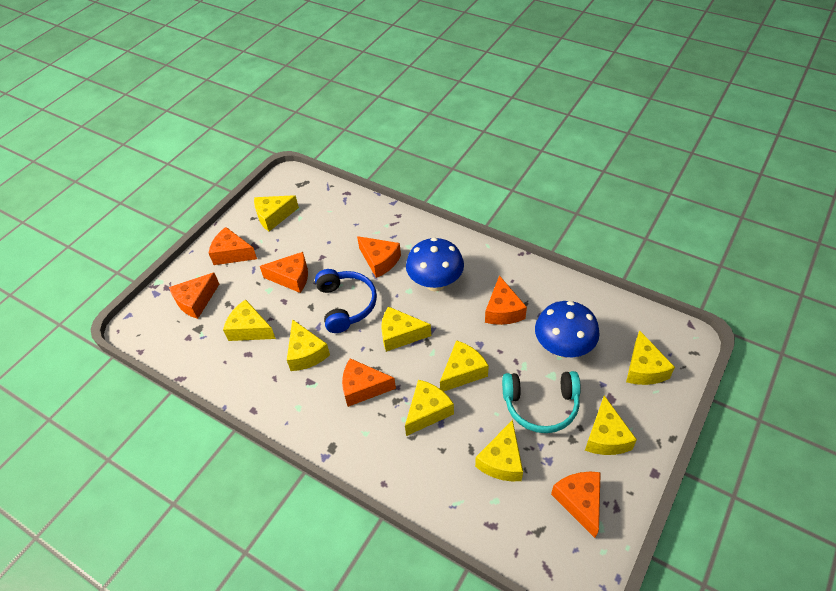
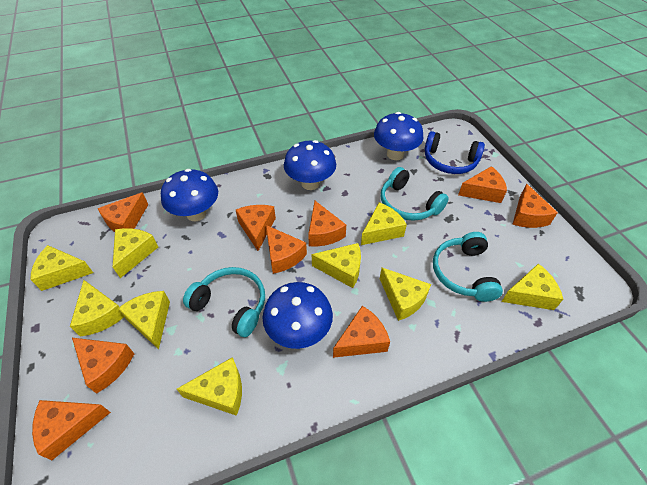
blue mushroom: 2 -> 4
orange cheese: 7 -> 9
turquoise headphones: 1 -> 3

